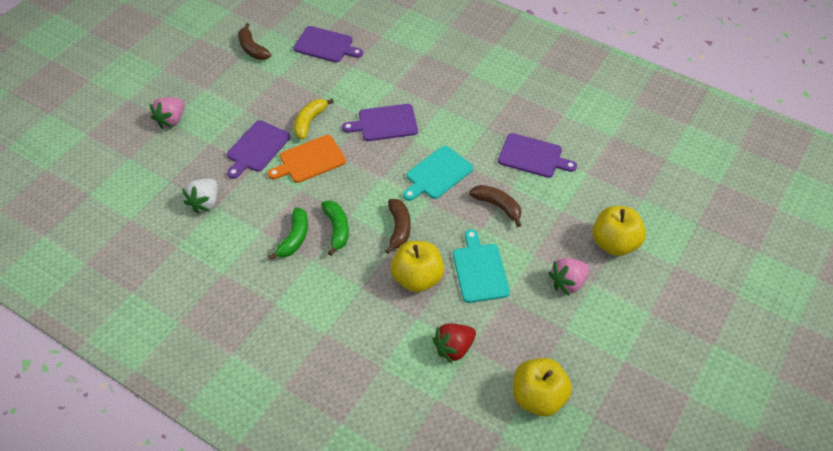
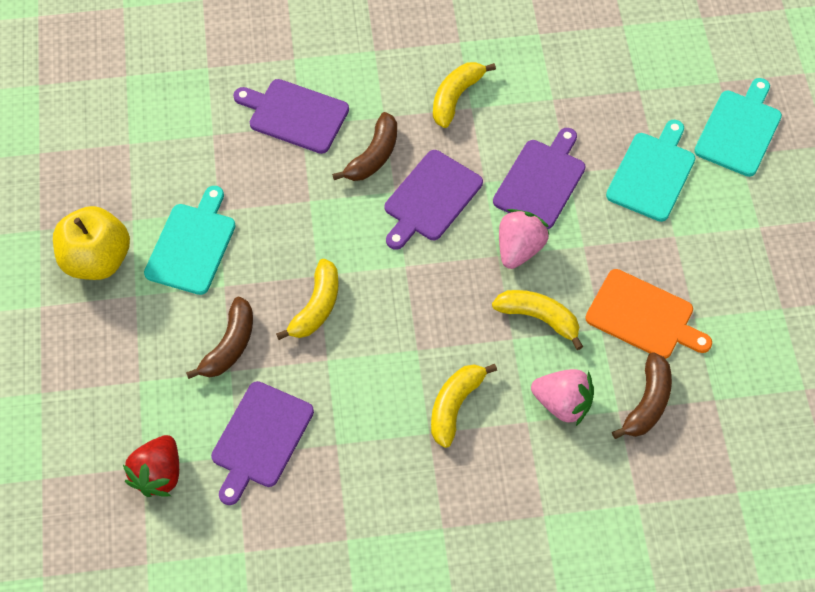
green banana: 2 -> 0
turquoise cutting board: 2 -> 3
white strawberry: 1 -> 0
yellow apple: 3 -> 1
yellow banana: 1 -> 4

